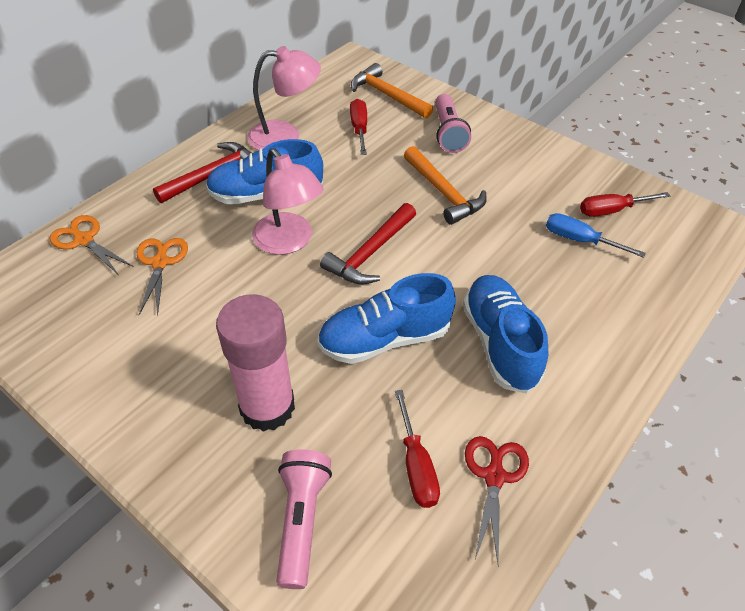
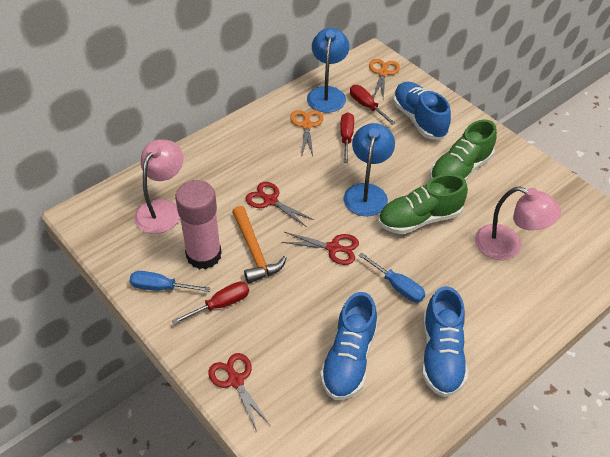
blue lamp: 0 -> 2
blue screwdriver: 1 -> 2
green shoe: 0 -> 2
orange hammer: 2 -> 1
pink flashlight: 2 -> 0
red hammer: 2 -> 0
red scissors: 1 -> 3

